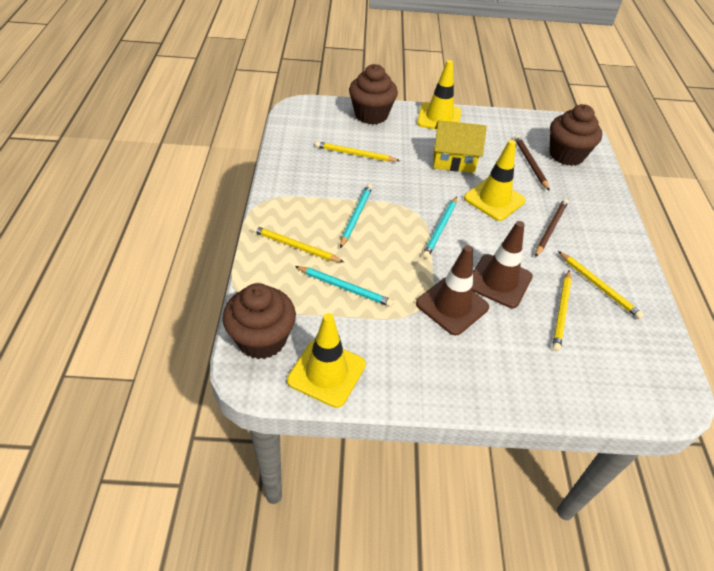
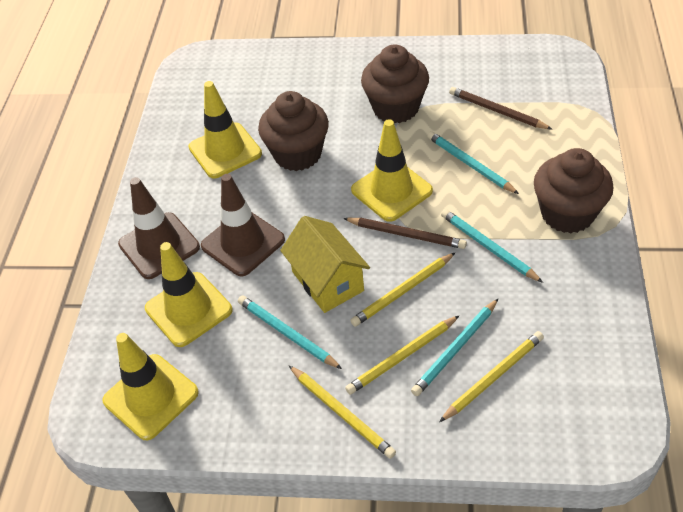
turquoise pencil: 3 -> 4
yellow traffic cone: 3 -> 4

